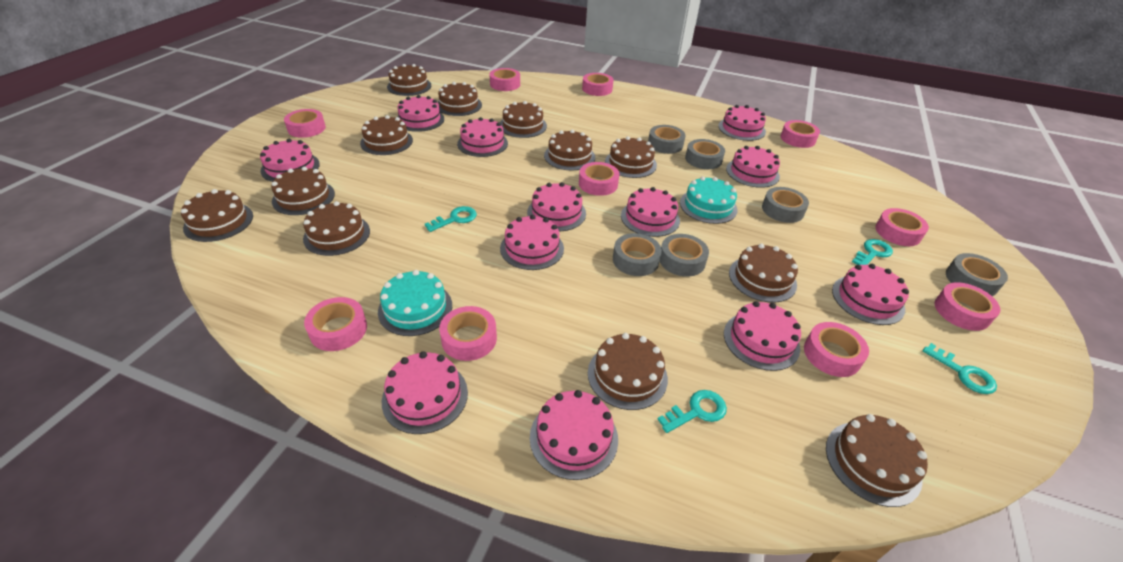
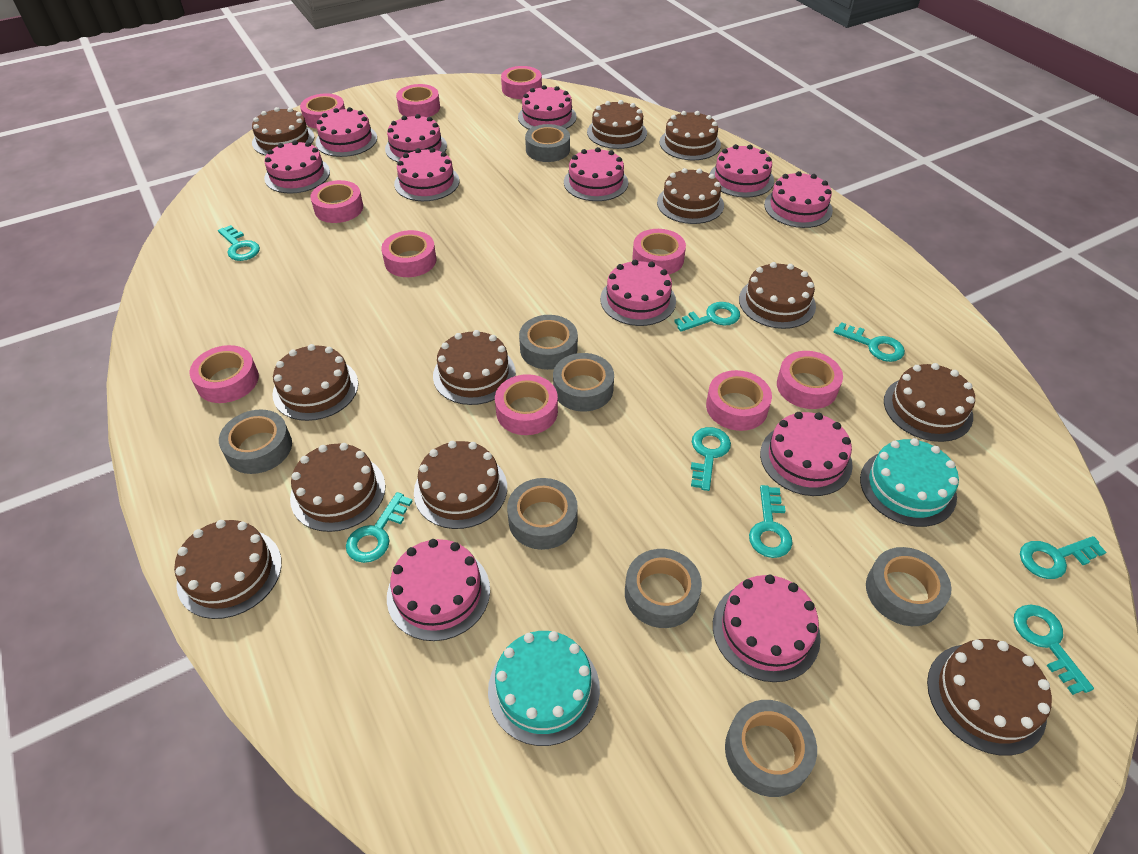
grey tape: 6 -> 8
turquoise key: 4 -> 8

